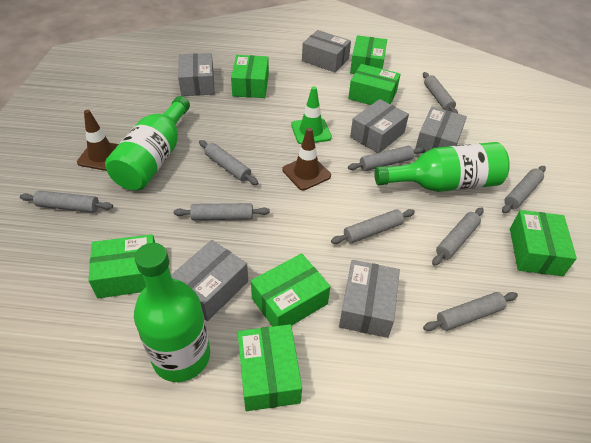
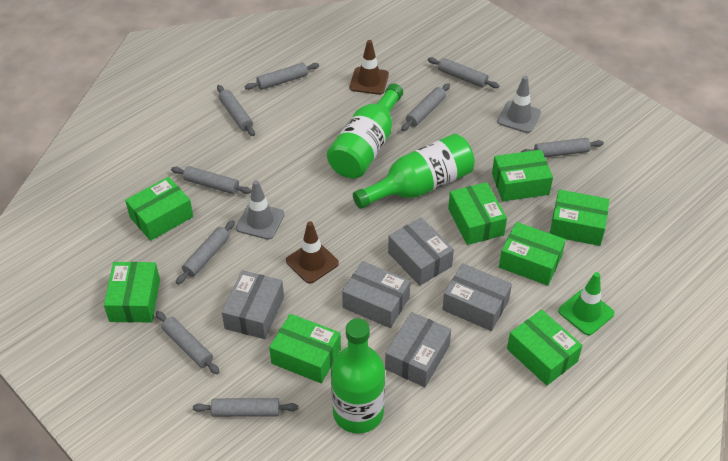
green box: 7 -> 8
grey box: 6 -> 5
grey traffic cone: 0 -> 2

